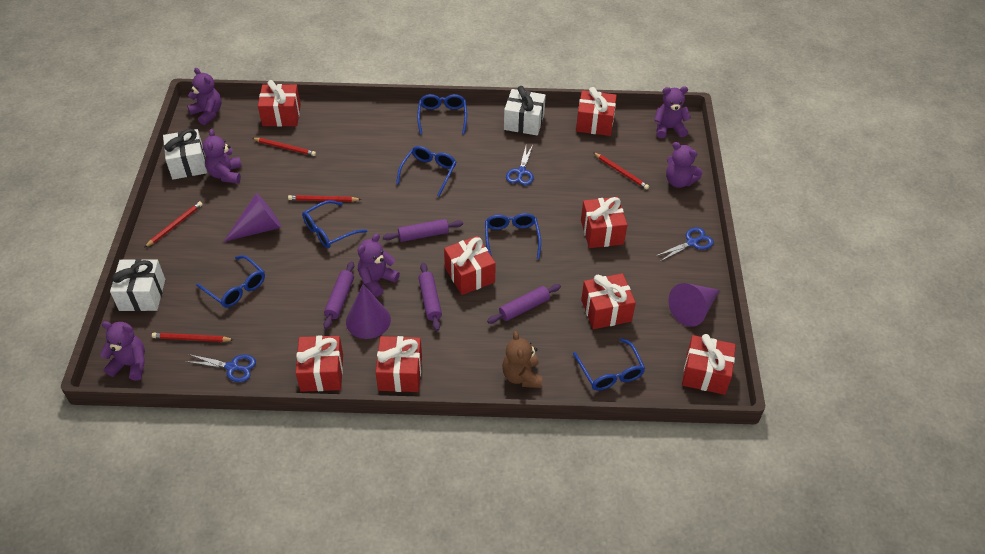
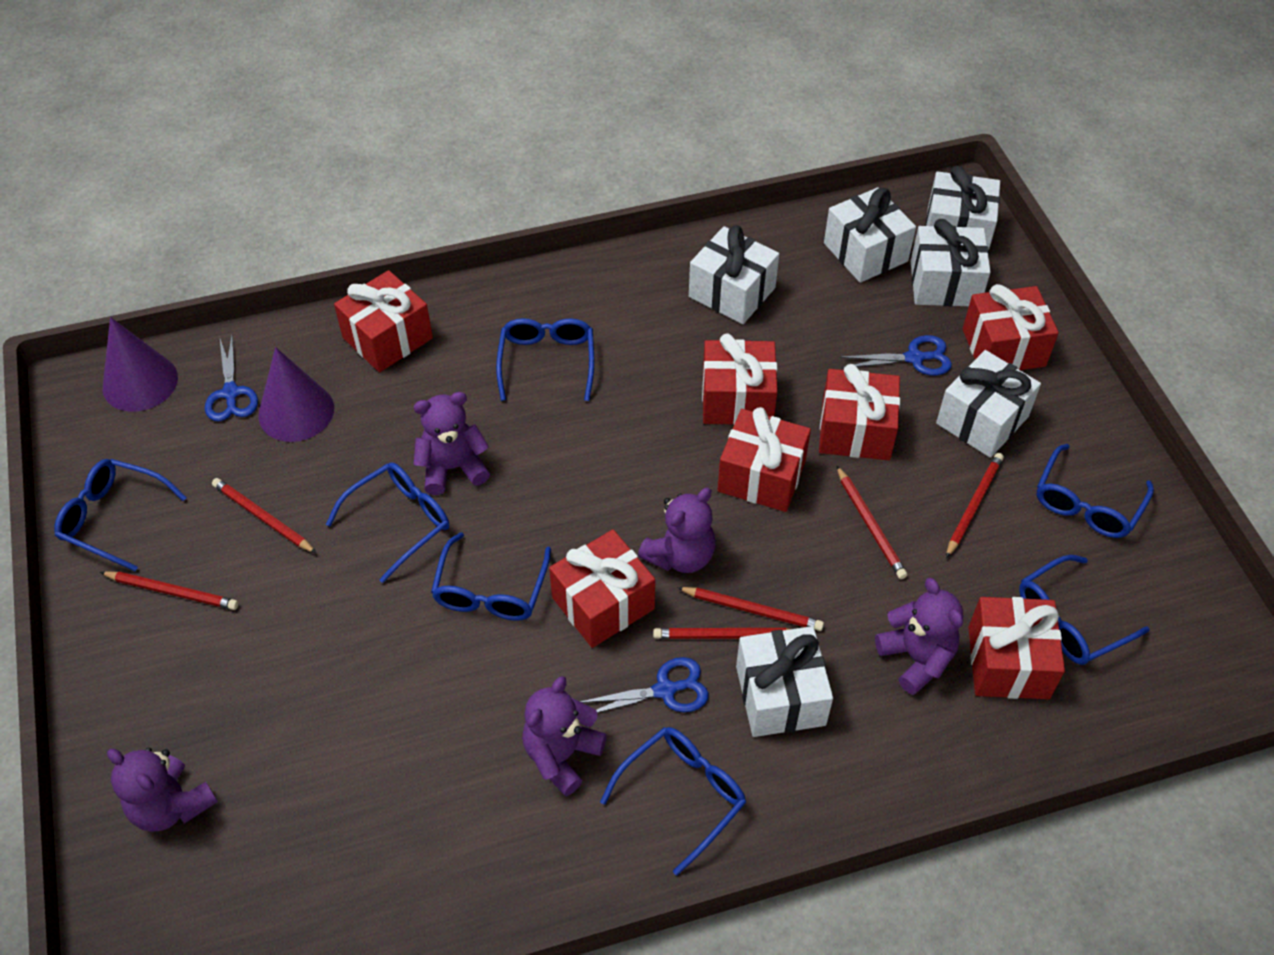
blue glasses: 6 -> 7
brown teddy bear: 1 -> 0
purple cone: 3 -> 2
purple rolling pin: 4 -> 0
purple teddy bear: 6 -> 5
red gift: 8 -> 7
red pencil: 5 -> 6
white gift: 3 -> 6

